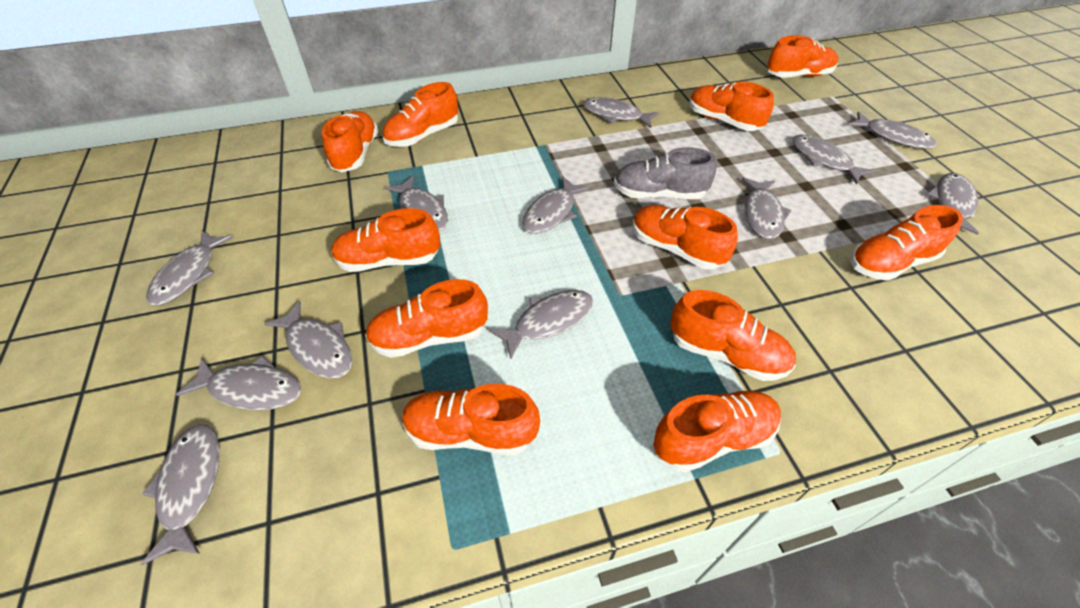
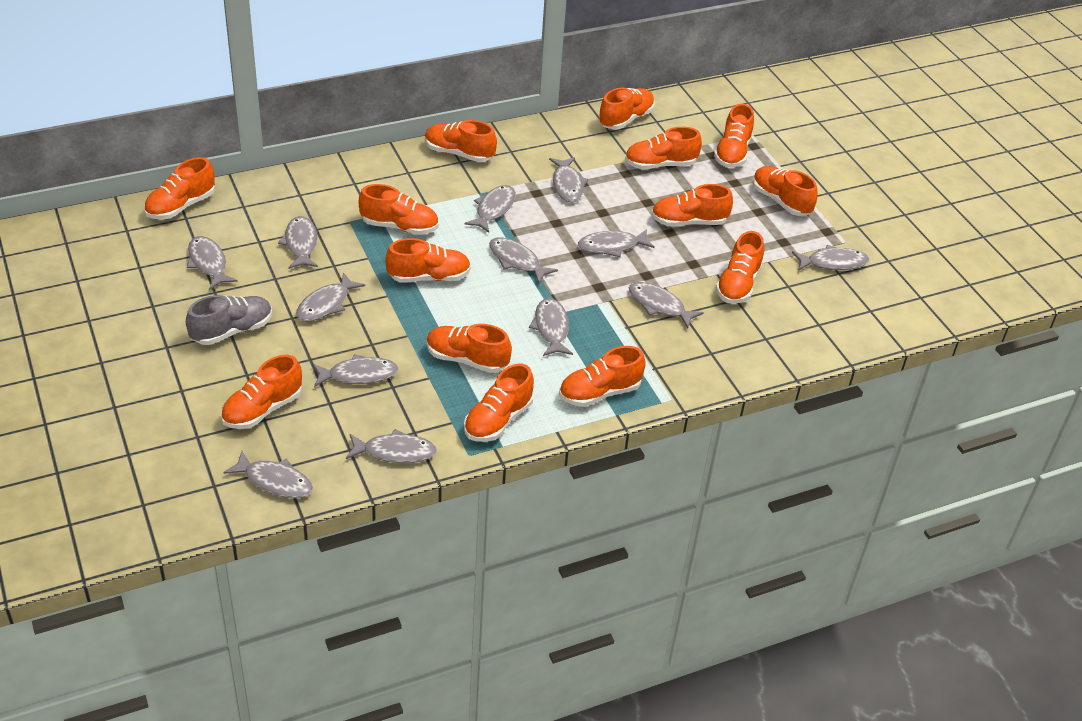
grey fish: 12 -> 13
orange shoe: 11 -> 14

